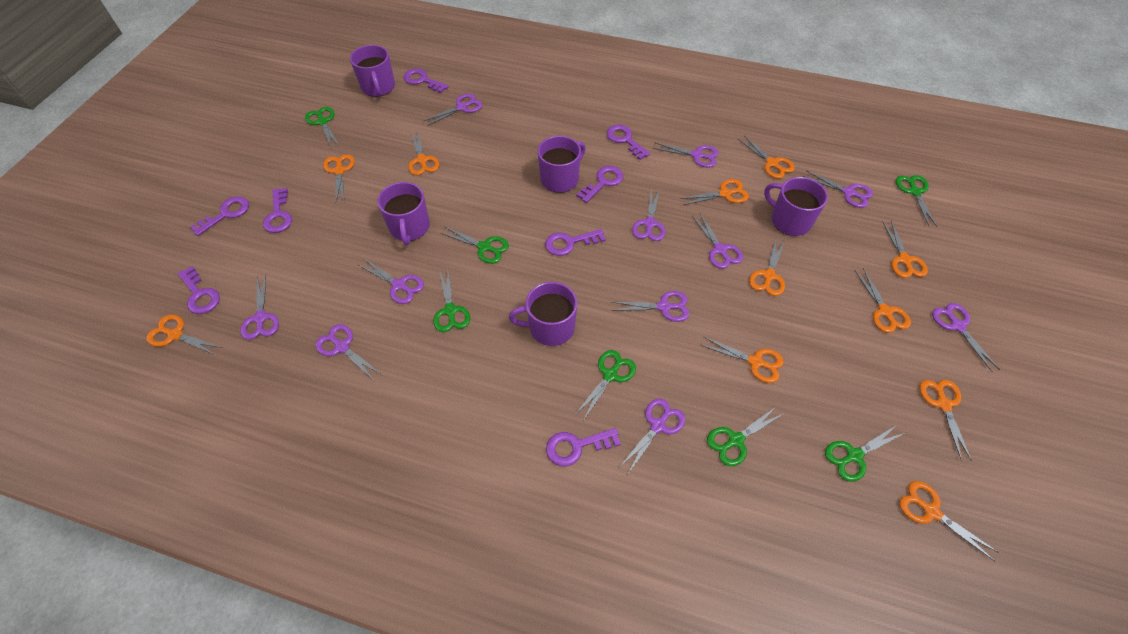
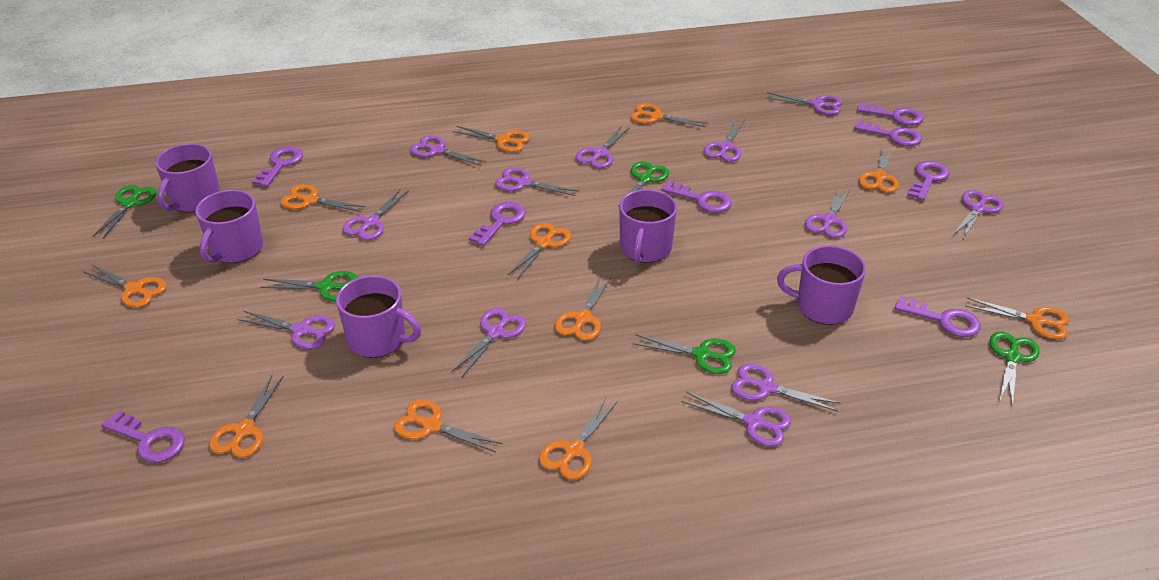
green scissors: 7 -> 5
purple scissors: 11 -> 12

